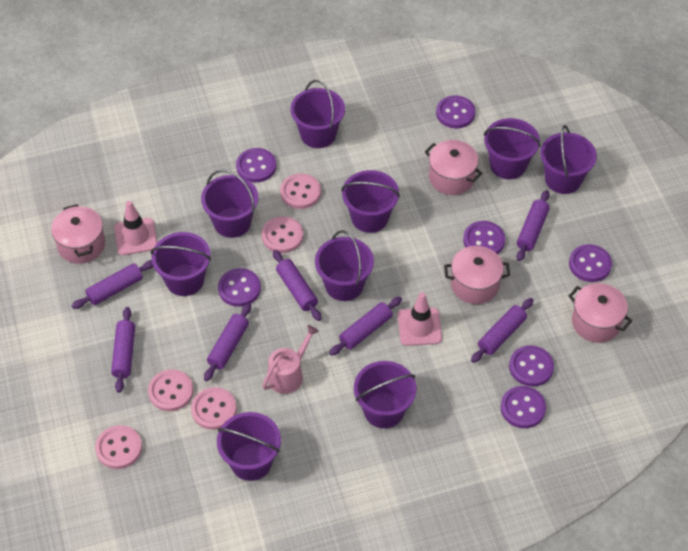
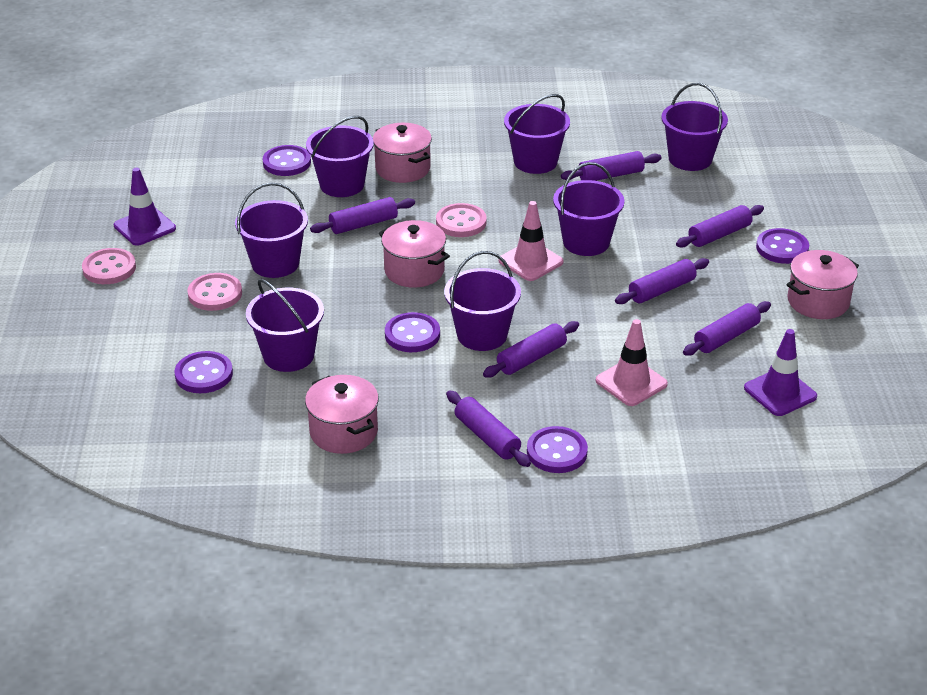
pink button: 5 -> 3
pink watering can: 1 -> 0
purple bucket: 9 -> 7
purple button: 7 -> 5
purple traffic cone: 0 -> 2

